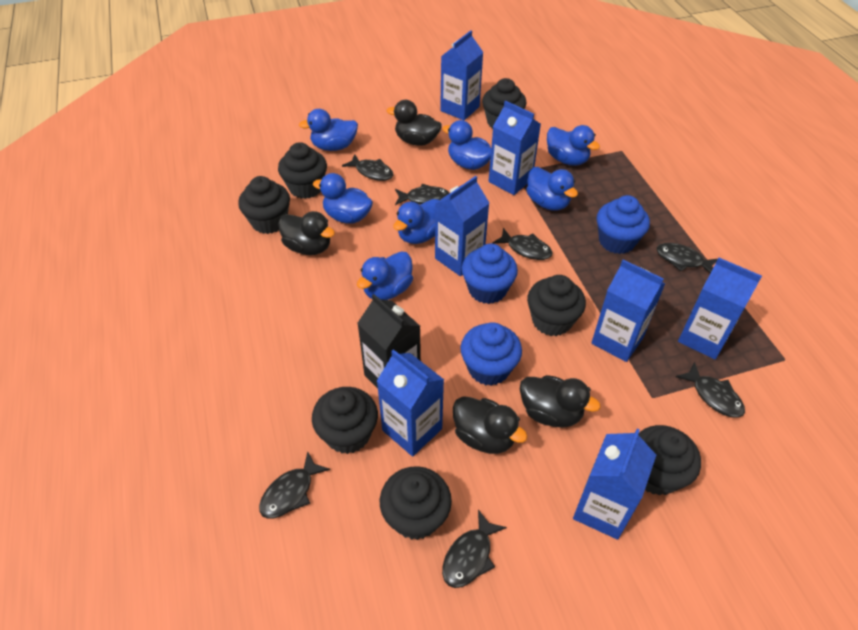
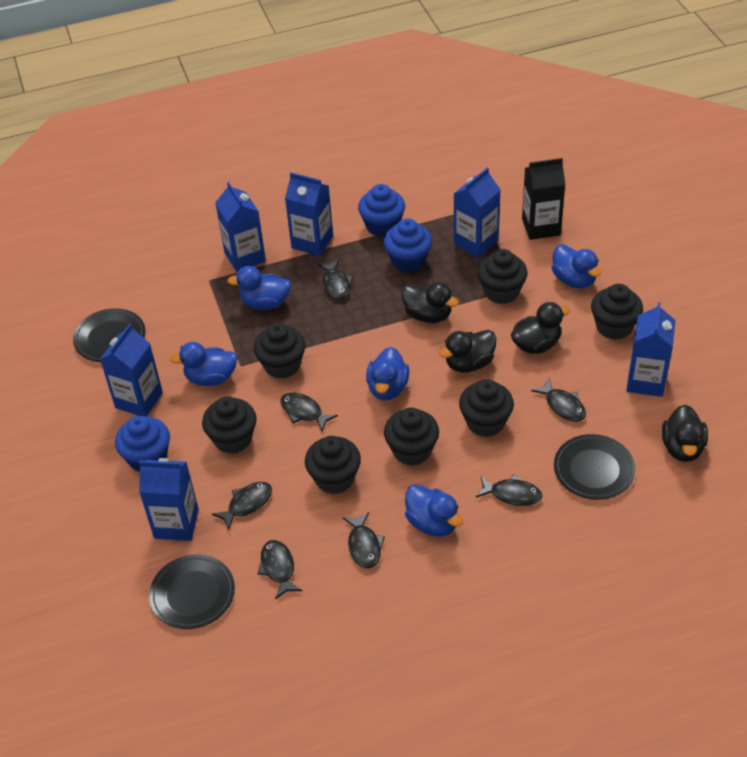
black plate: 0 -> 3
blue carton: 7 -> 6
blue duck: 7 -> 5

